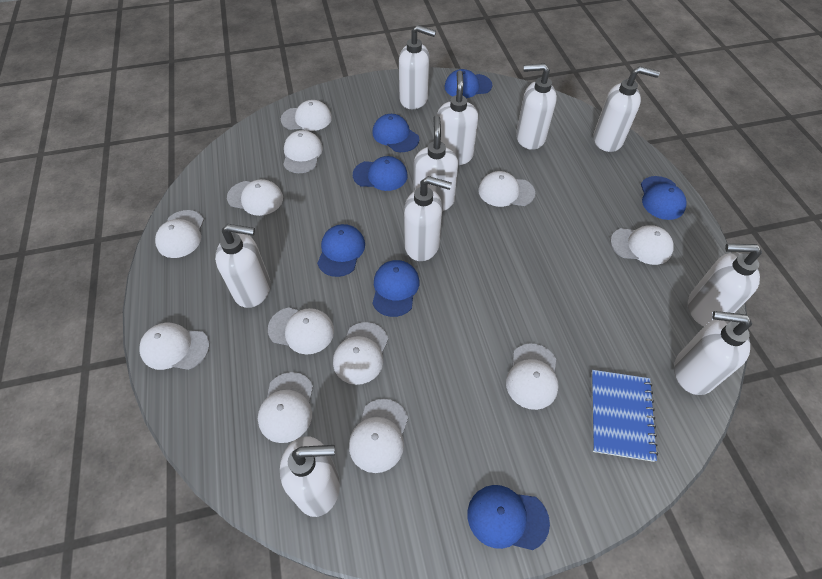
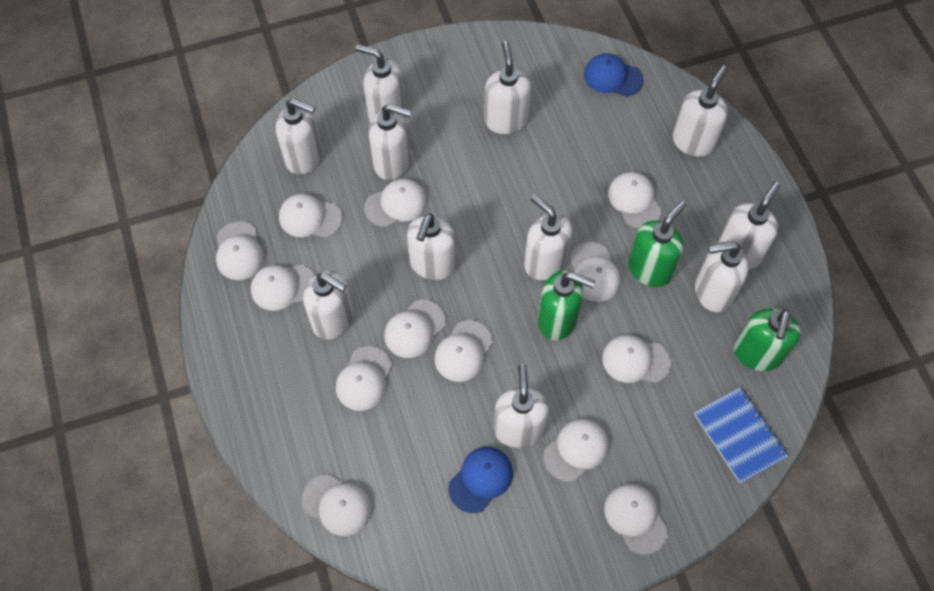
blue cap: 7 -> 2
green soap dispenser: 0 -> 3
white cap: 12 -> 13
white soap dispenser: 10 -> 11

